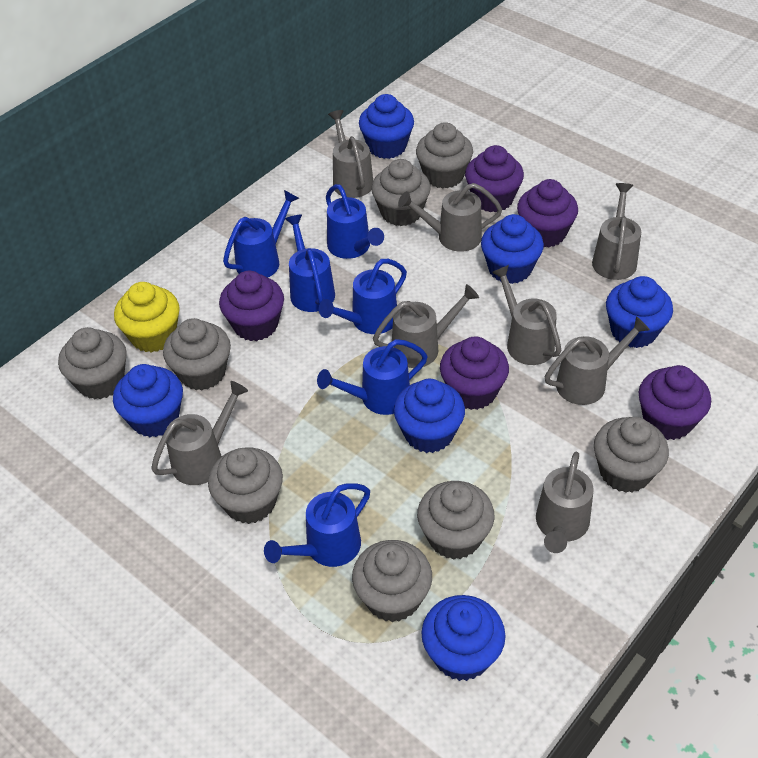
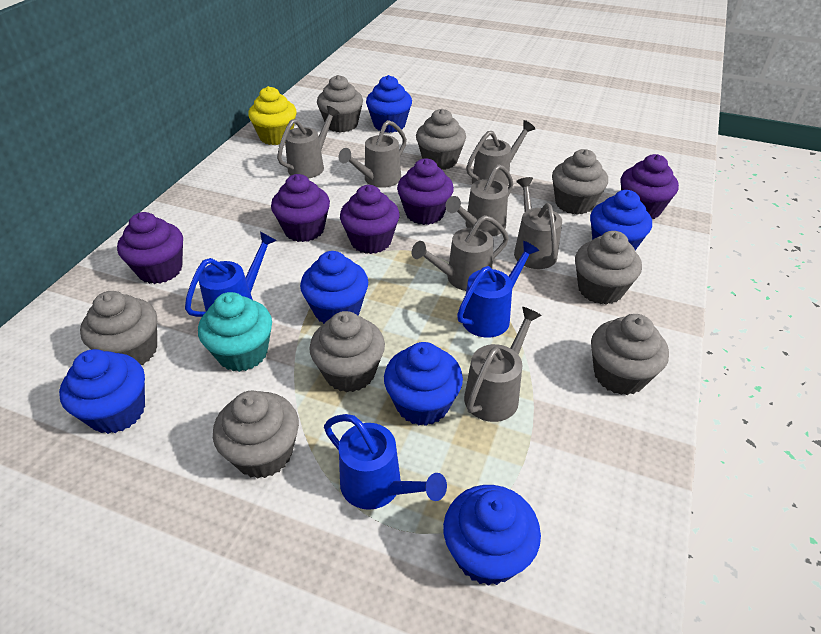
blue watering can: 6 -> 3
grey watering can: 8 -> 7
turquoise cupcake: 0 -> 1

